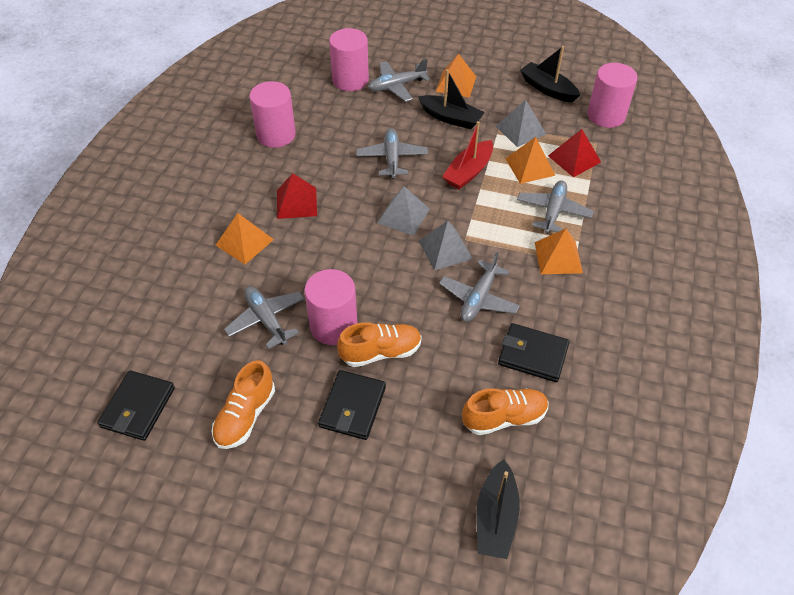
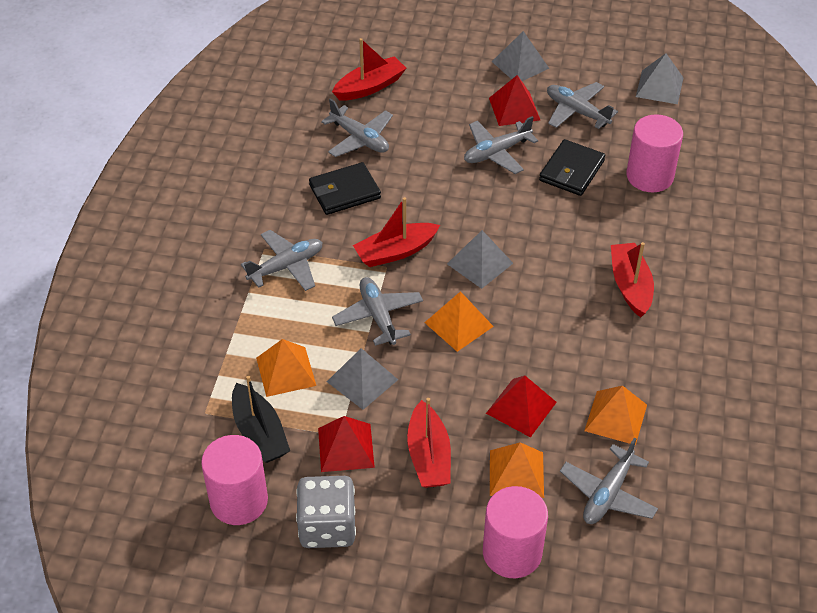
black boat: 3 -> 1
black wallet: 3 -> 2
grey dice: 0 -> 1
grey plane: 5 -> 6
grey pyramid: 3 -> 4
orange shoe: 3 -> 0
pink cylinder: 4 -> 3
red boat: 1 -> 4
red pyramid: 2 -> 3

